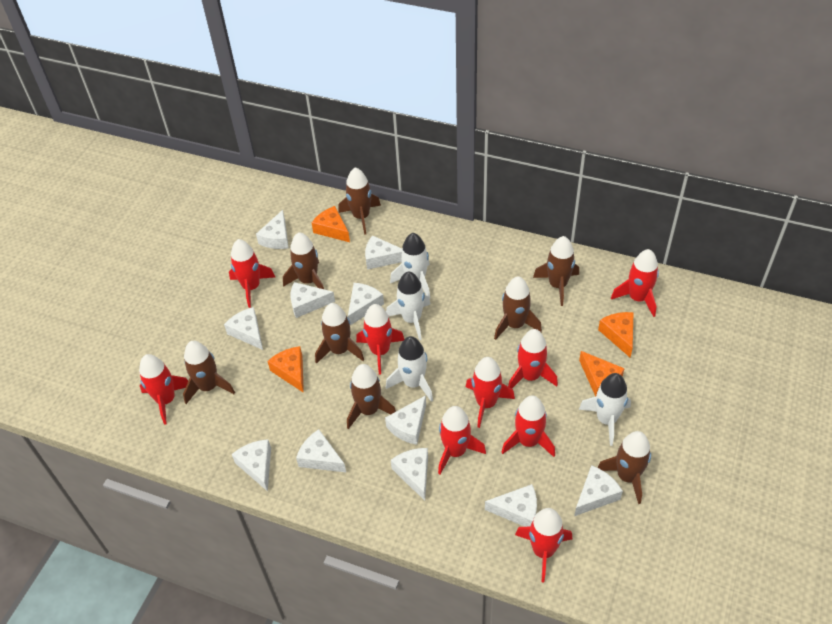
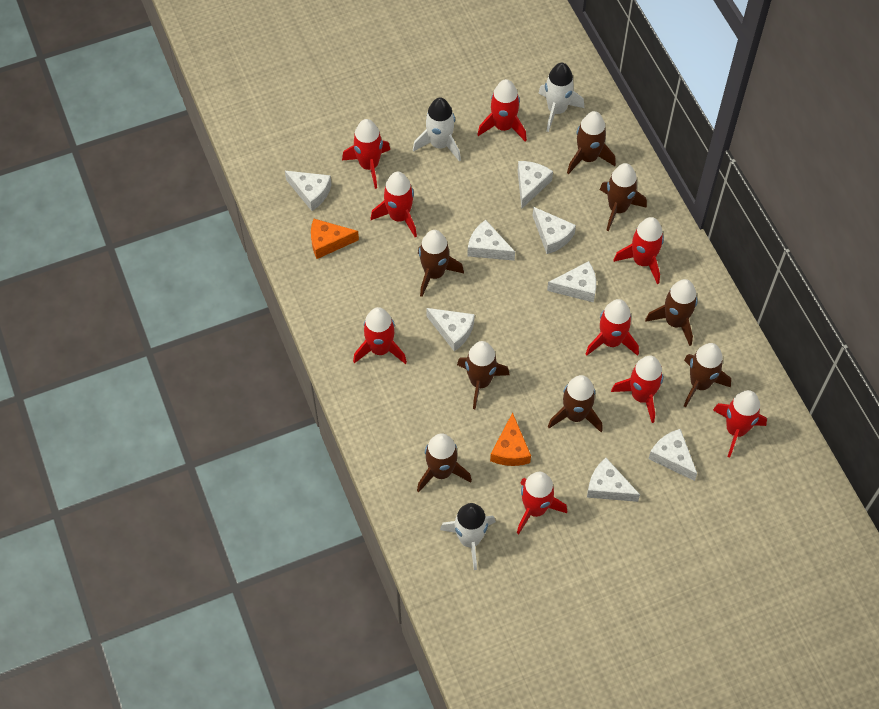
orange cheese: 4 -> 2
white cheese: 11 -> 8
white rocket: 4 -> 3

